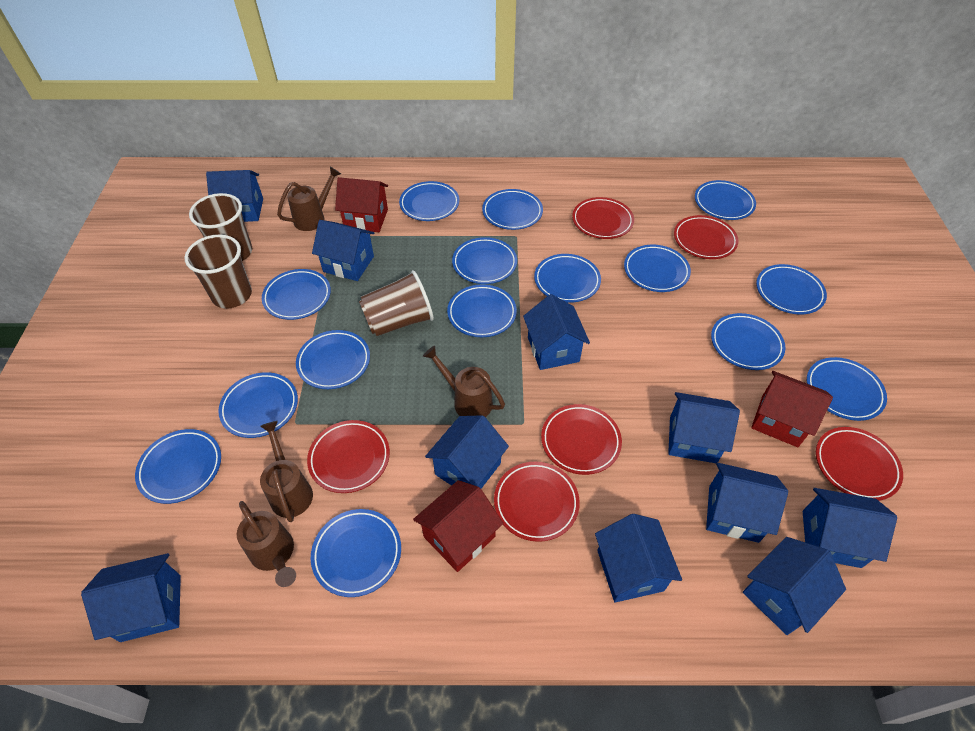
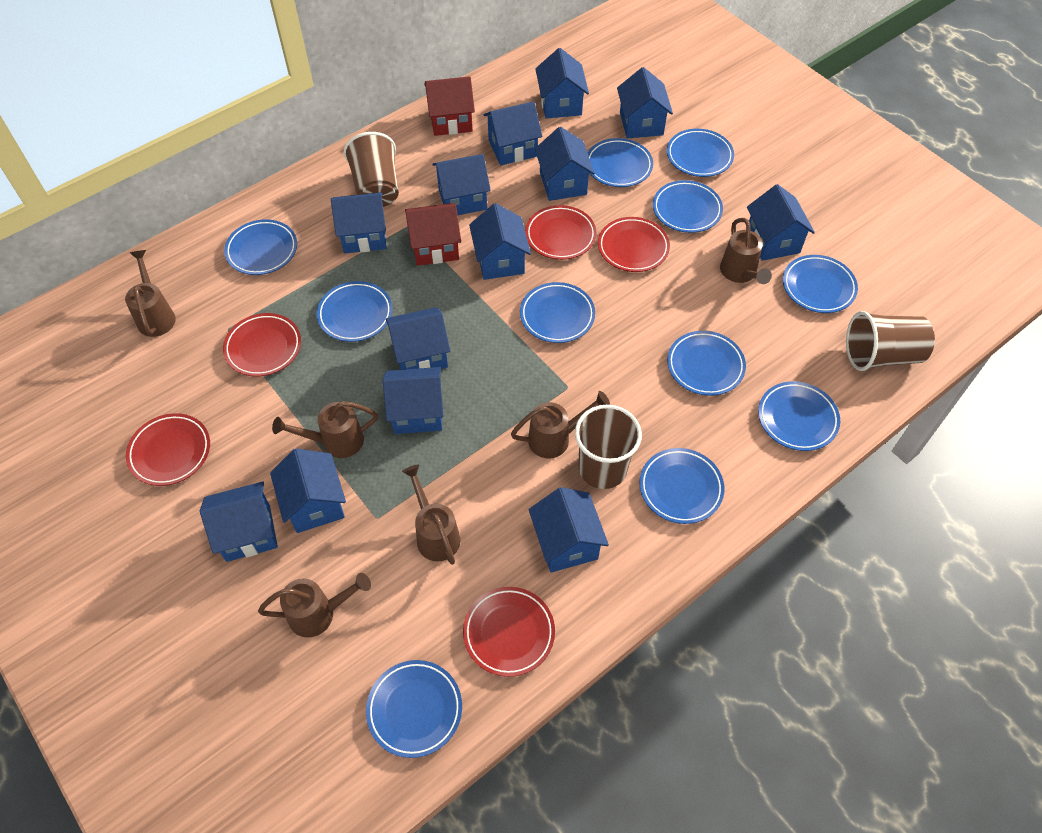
blue house: 10 -> 13
blue plate: 15 -> 11
brown watering can: 4 -> 6
red house: 3 -> 2
red plate: 6 -> 5

